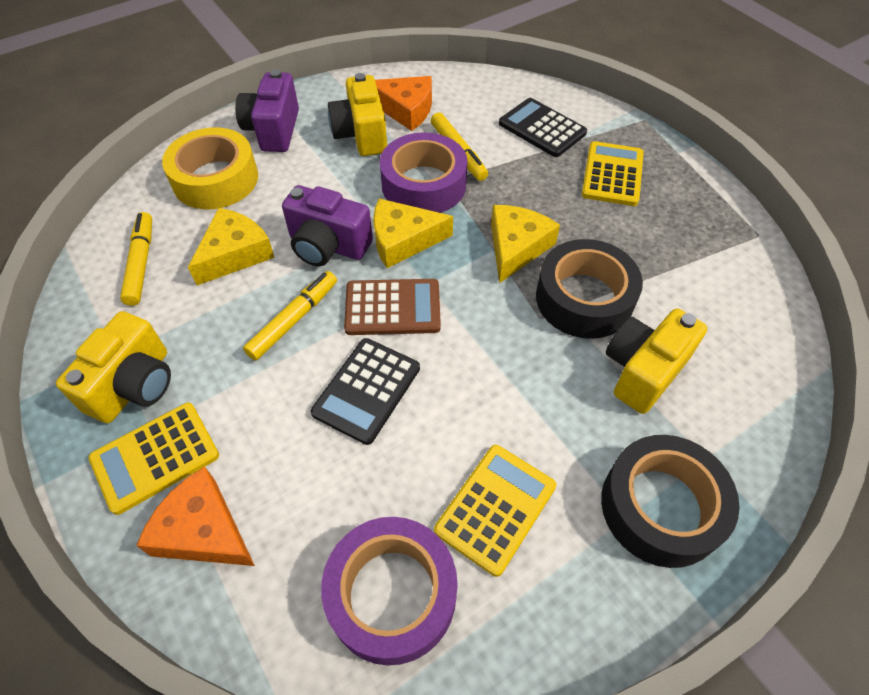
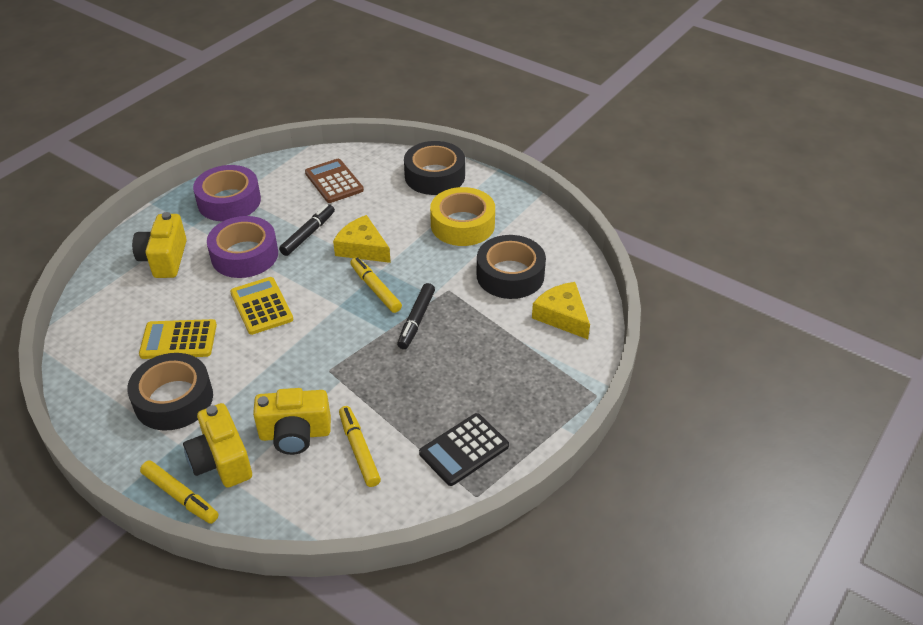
black calculator: 2 -> 1
black marker: 0 -> 2
black tape: 2 -> 3
orange cheese: 2 -> 0
purple camera: 2 -> 0
yellow calculator: 3 -> 2
yellow cheese: 3 -> 2

